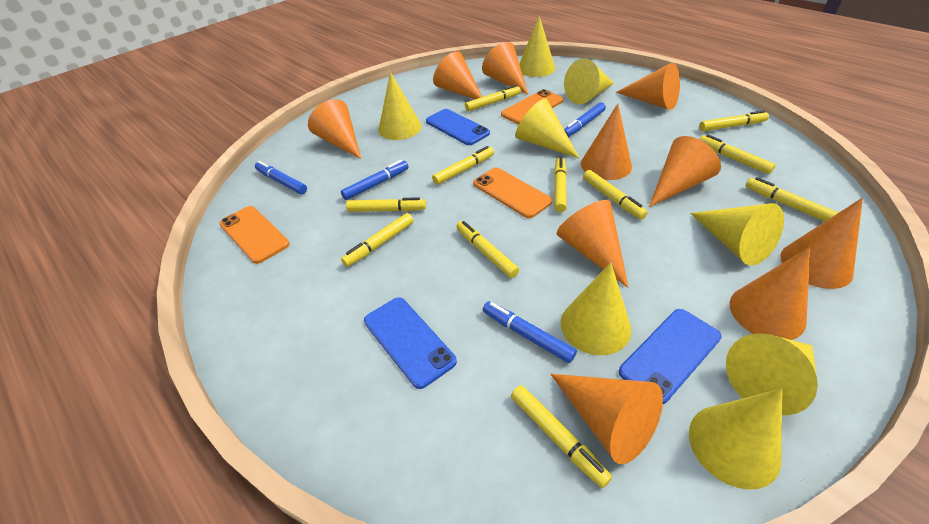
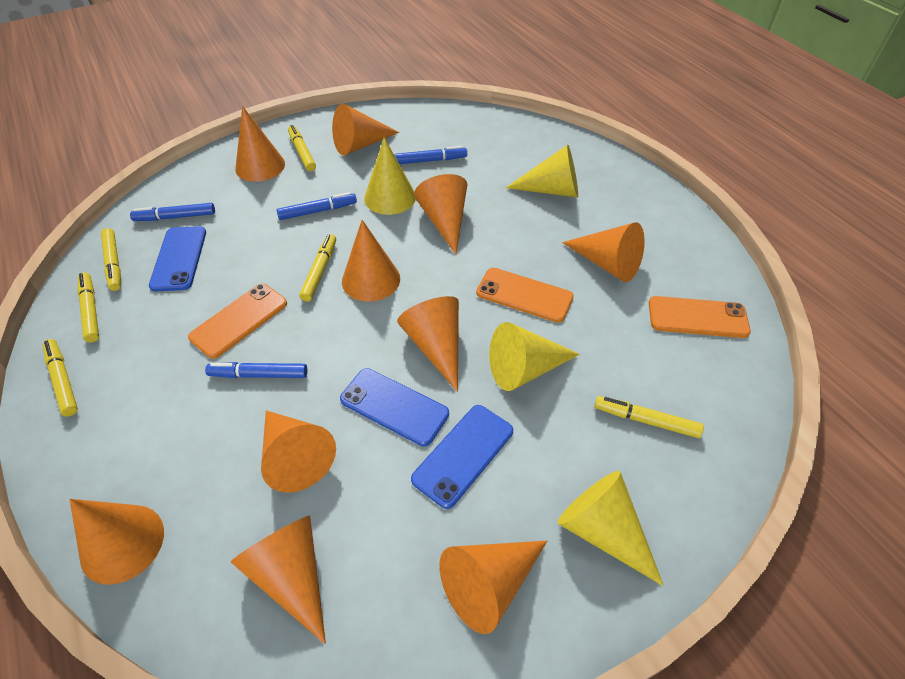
yellow cone: 8 -> 4
yellow marker: 11 -> 6

